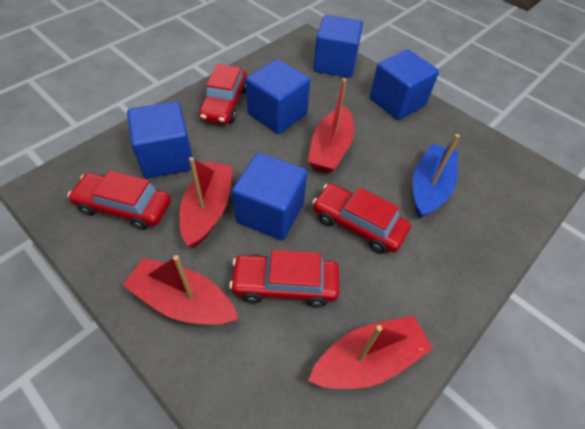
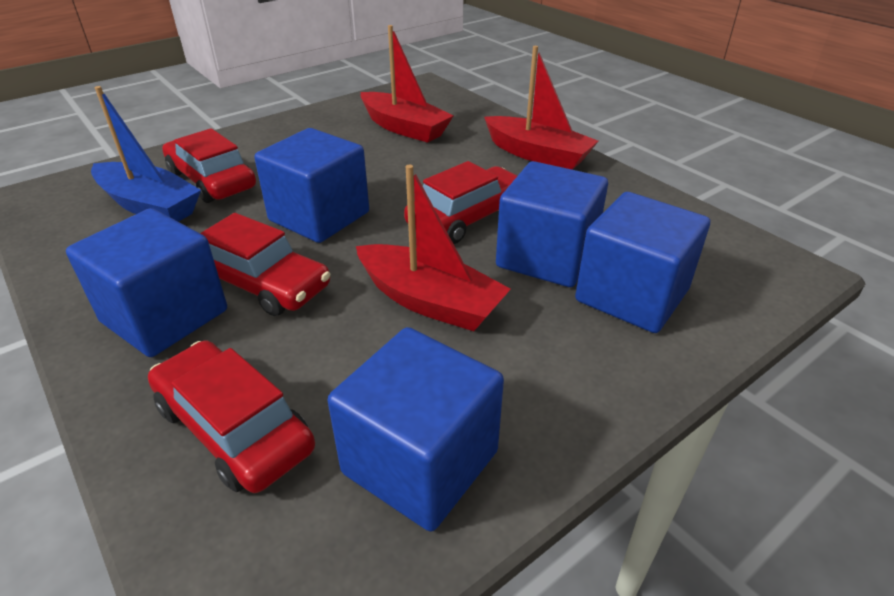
red boat: 4 -> 3

